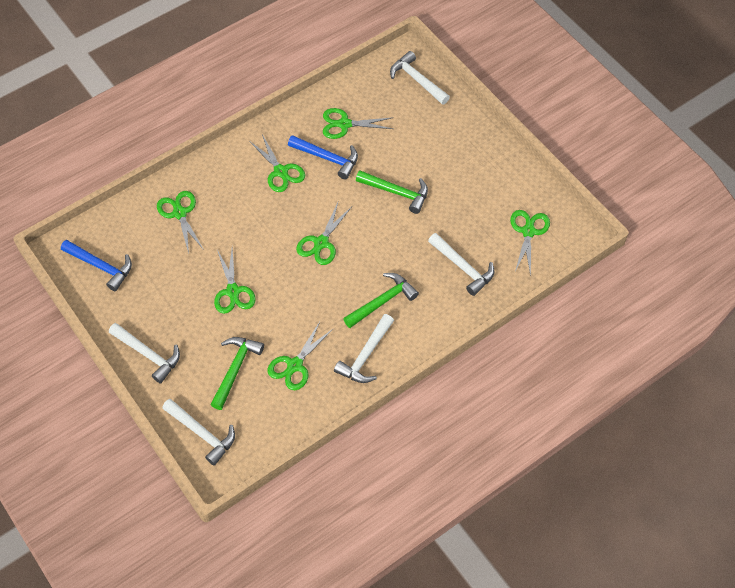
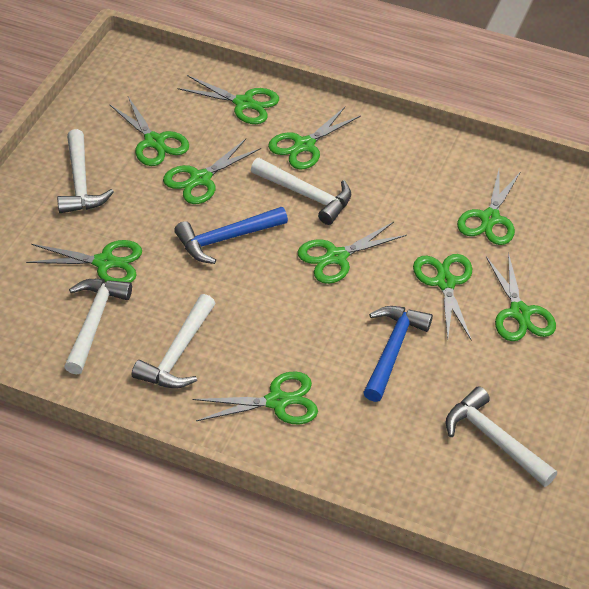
green hammer: 3 -> 0
green scissors: 7 -> 10

